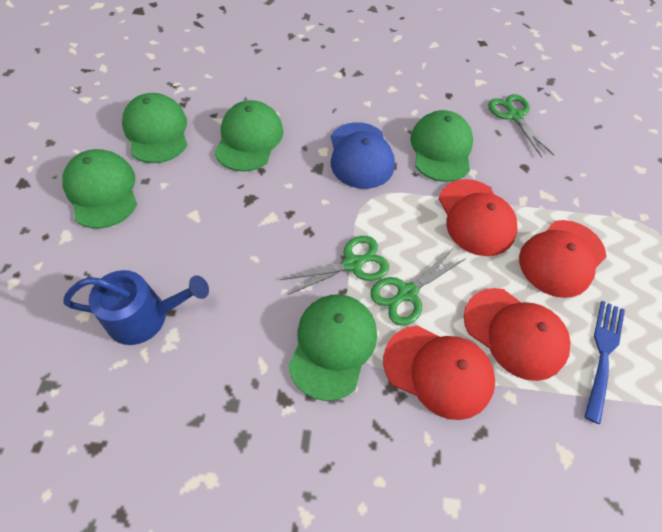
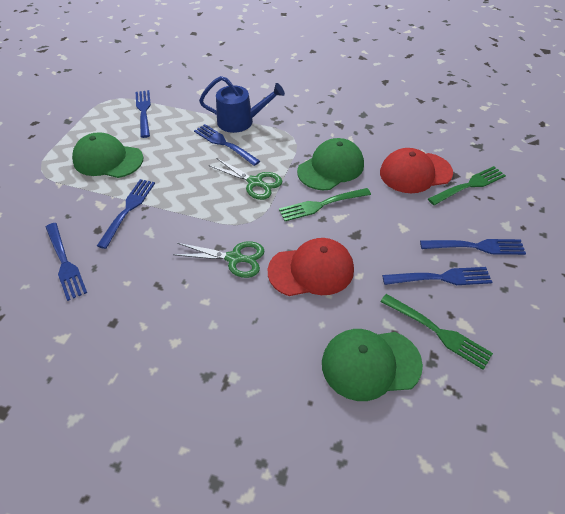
blue cap: 1 -> 0
blue fork: 1 -> 6
green cap: 5 -> 3
green fork: 0 -> 3
green scissors: 3 -> 2
red cap: 4 -> 2

